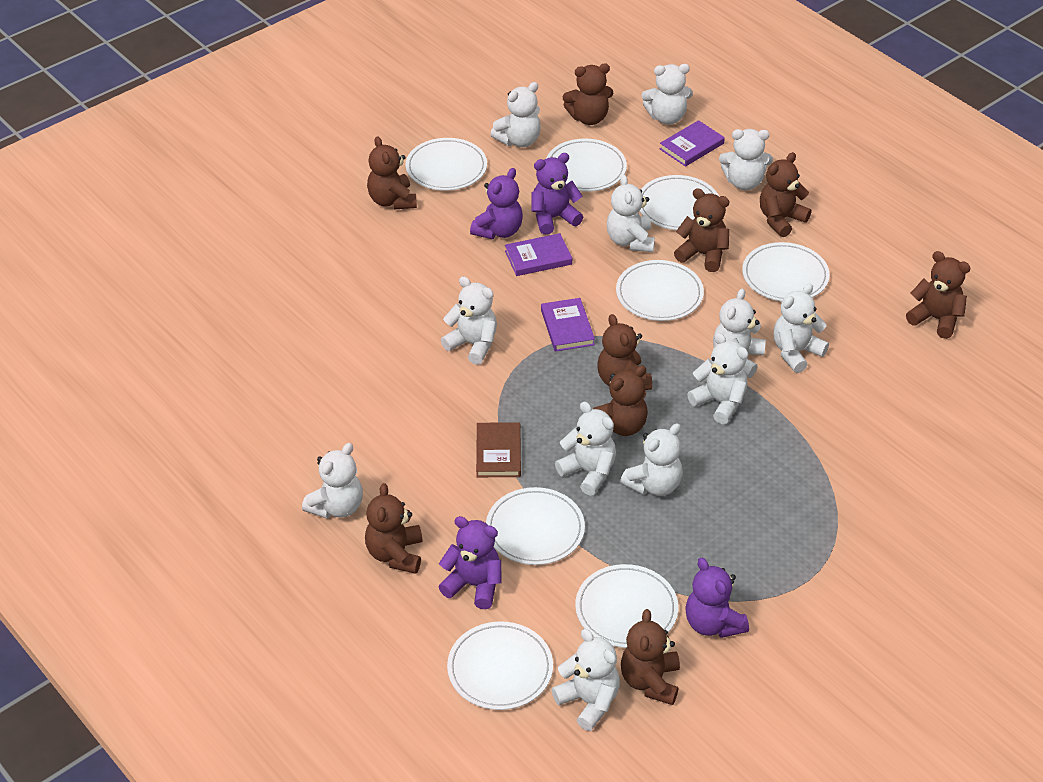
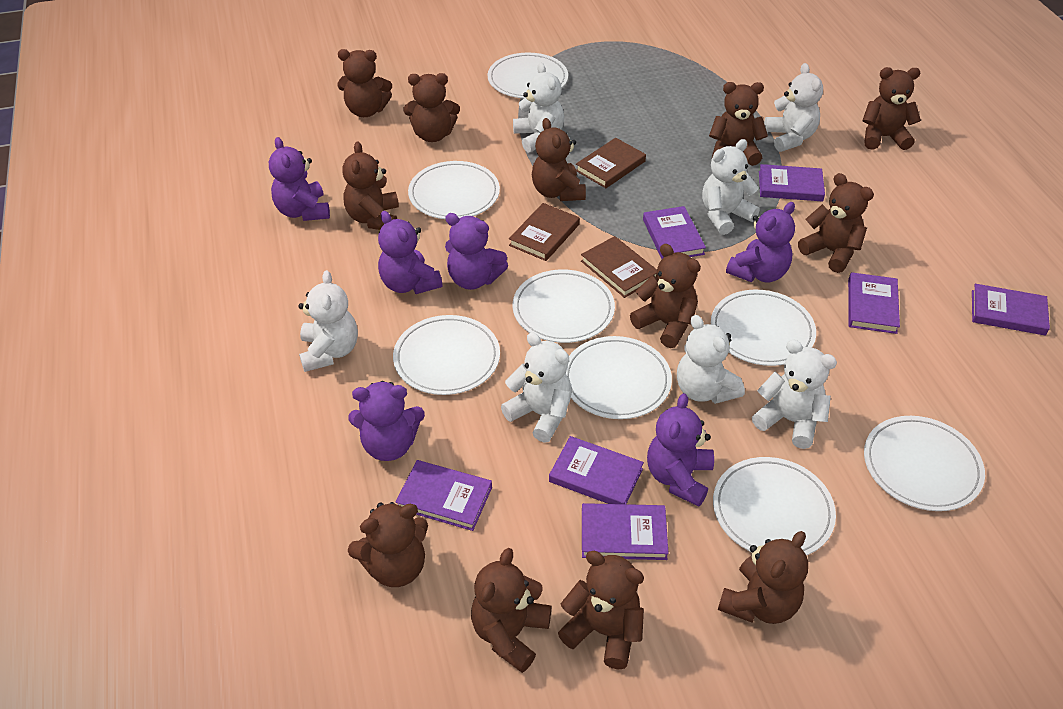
brown book: 1 -> 3
brown teddy bear: 9 -> 12
purple book: 3 -> 7
purple teddy bear: 4 -> 6
white teddy bear: 12 -> 7

